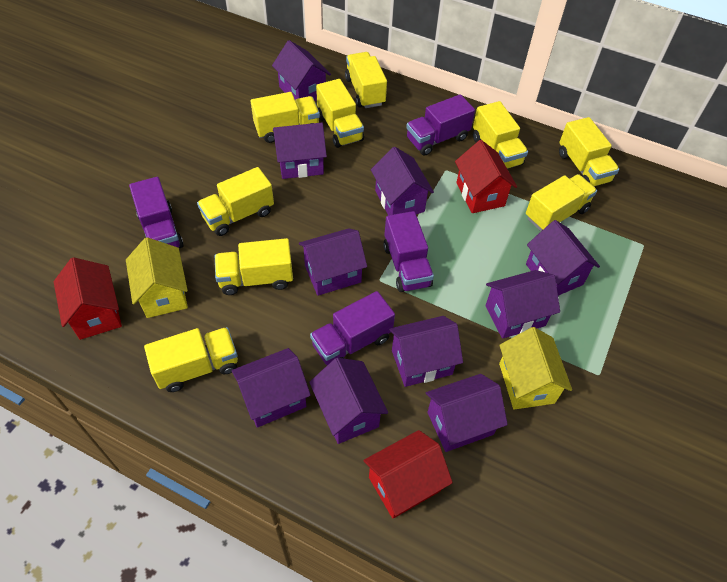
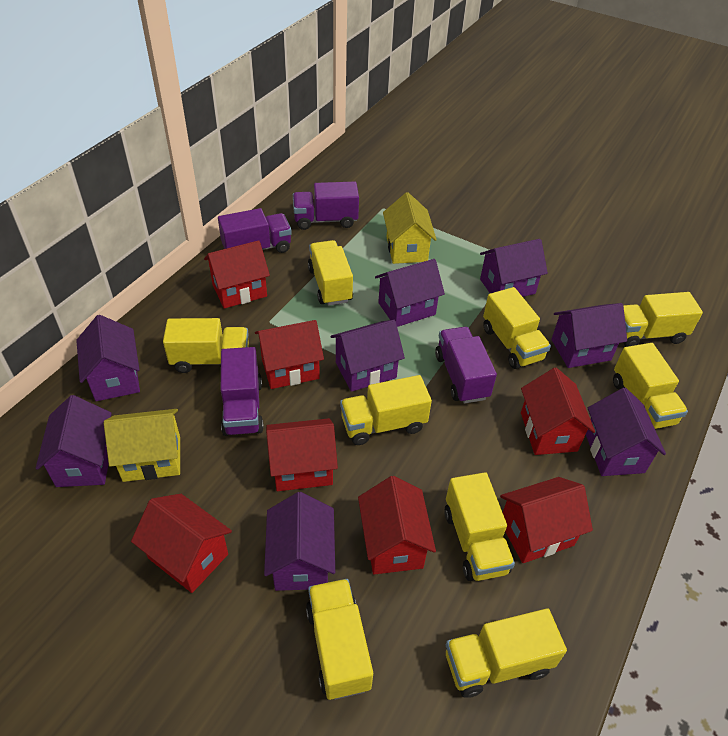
purple house: 10 -> 8
red house: 3 -> 7

